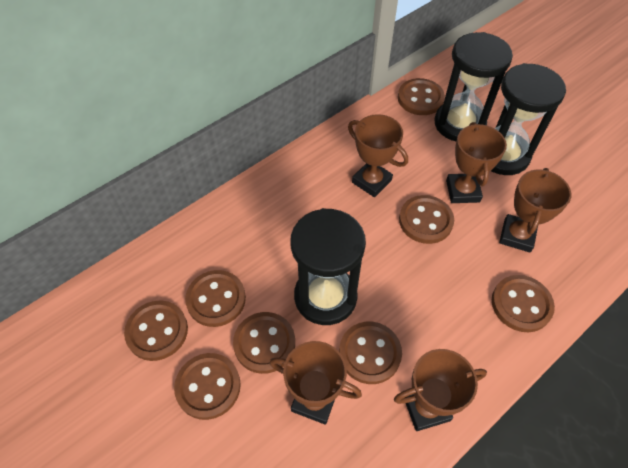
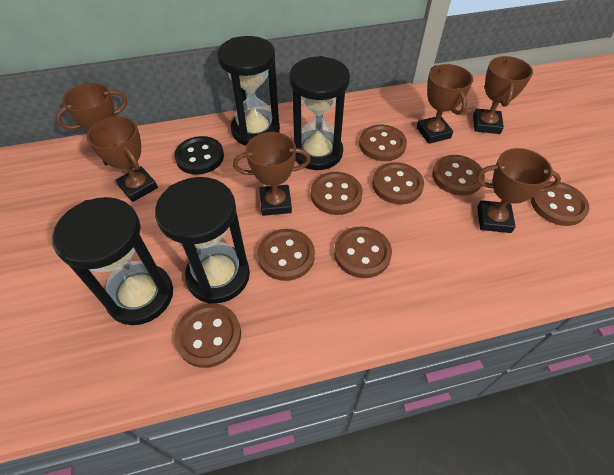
black button: 0 -> 1
black hourglass: 3 -> 4
brown trophy: 5 -> 6

